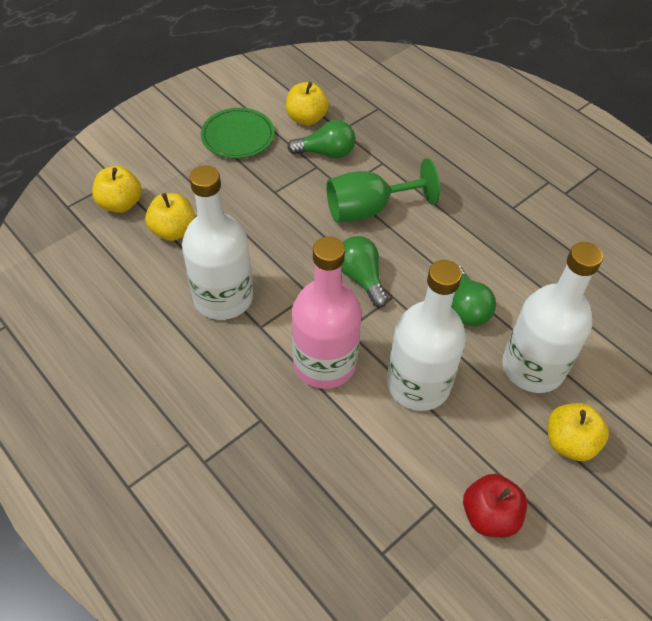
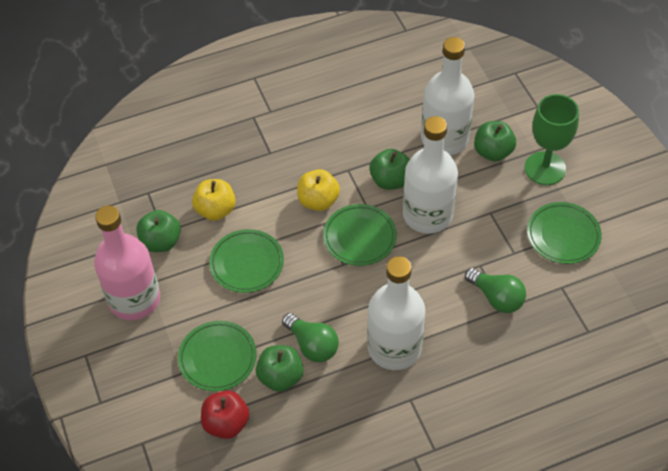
green apple: 0 -> 4
green light bulb: 3 -> 2
green plate: 1 -> 4
yellow apple: 4 -> 2

